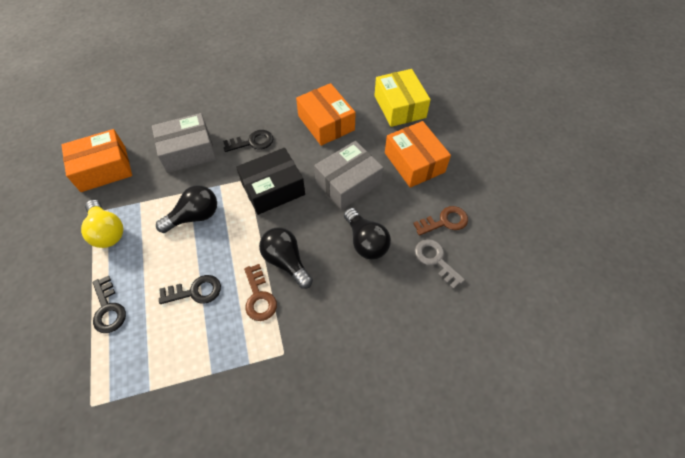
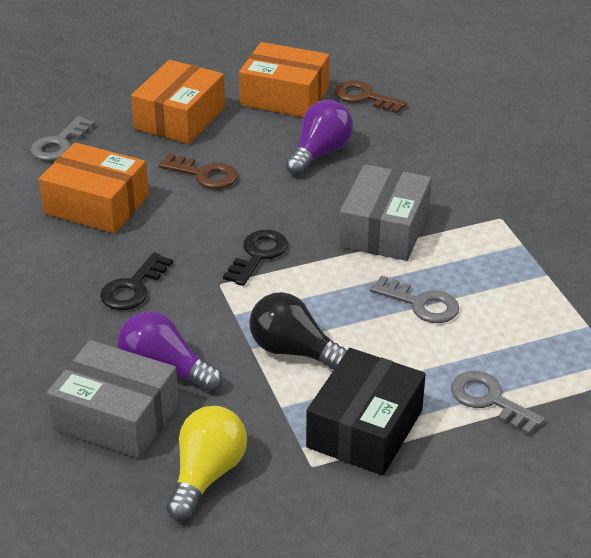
black key: 3 -> 2
black light bulb: 3 -> 1
grey key: 1 -> 3
purple light bulb: 0 -> 2
yellow box: 1 -> 0

